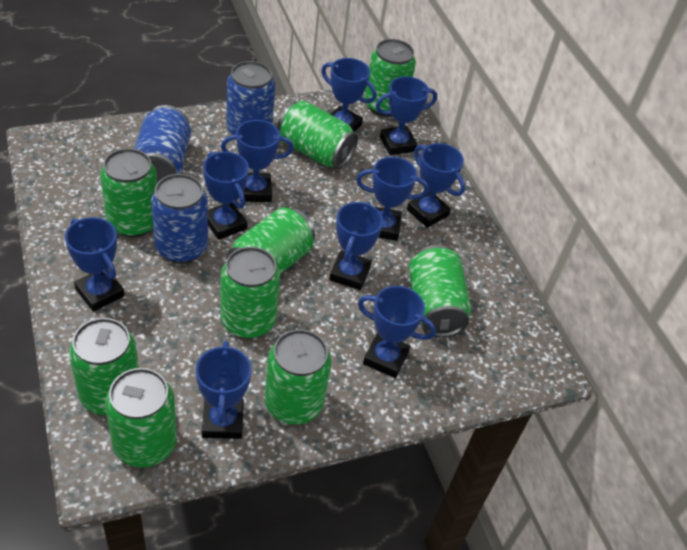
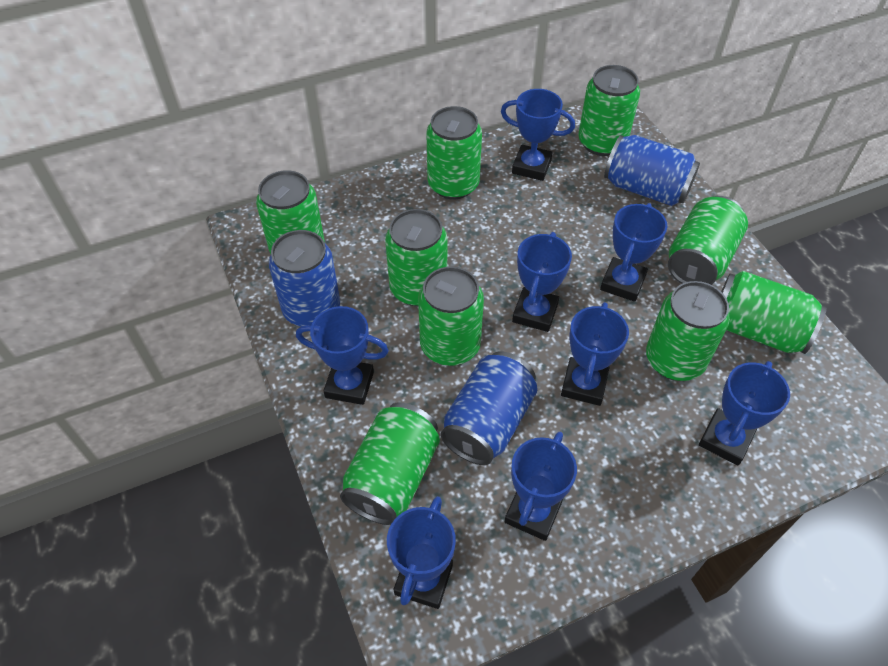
blue trophy: 10 -> 8

